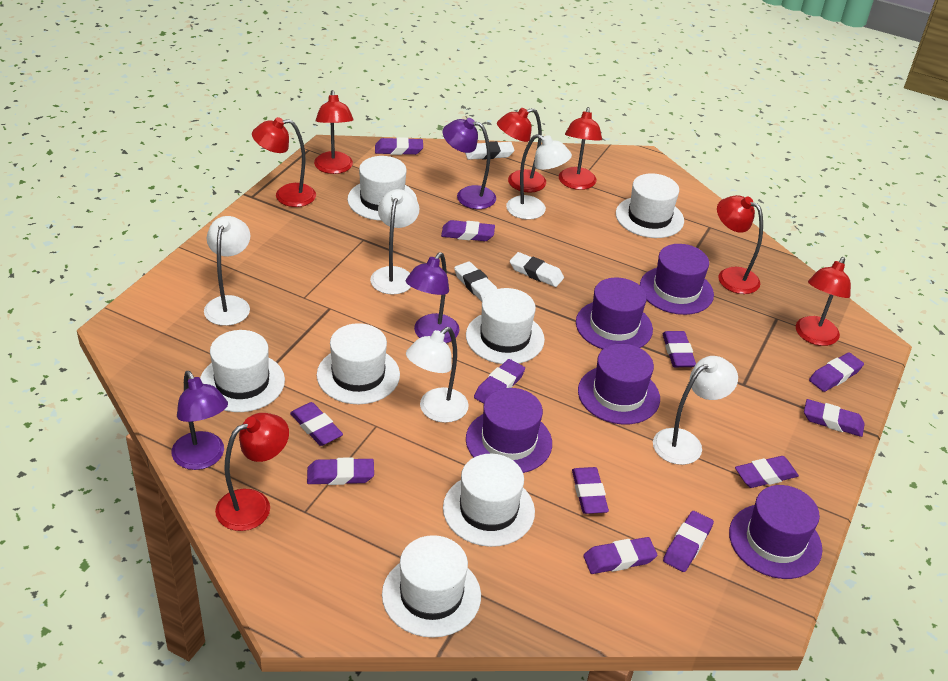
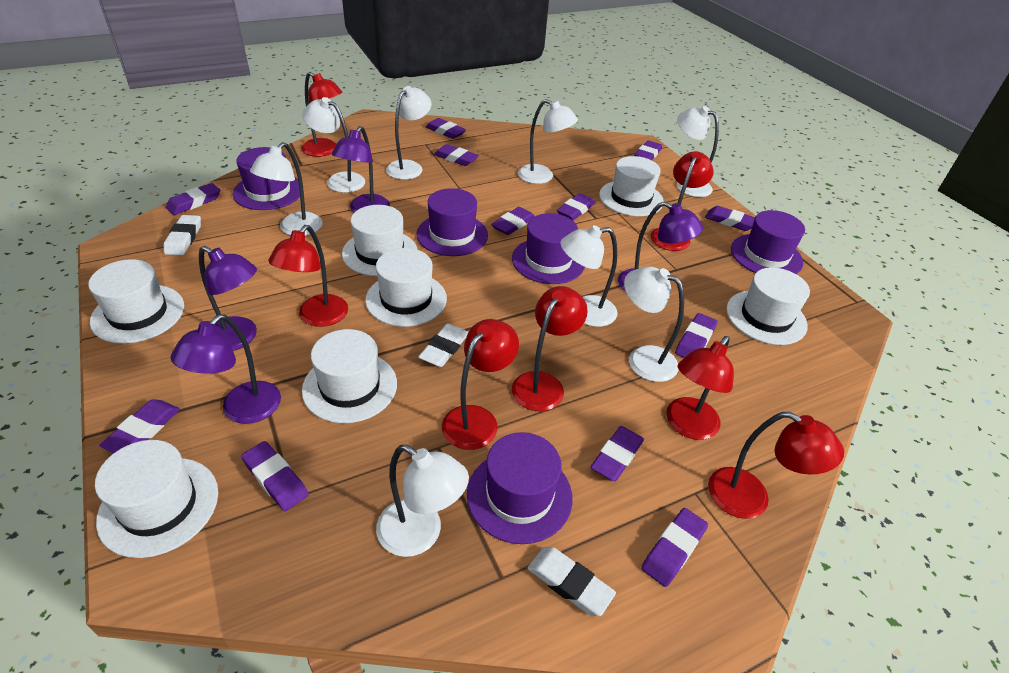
purple lamp: 3 -> 4
white lamp: 5 -> 8

